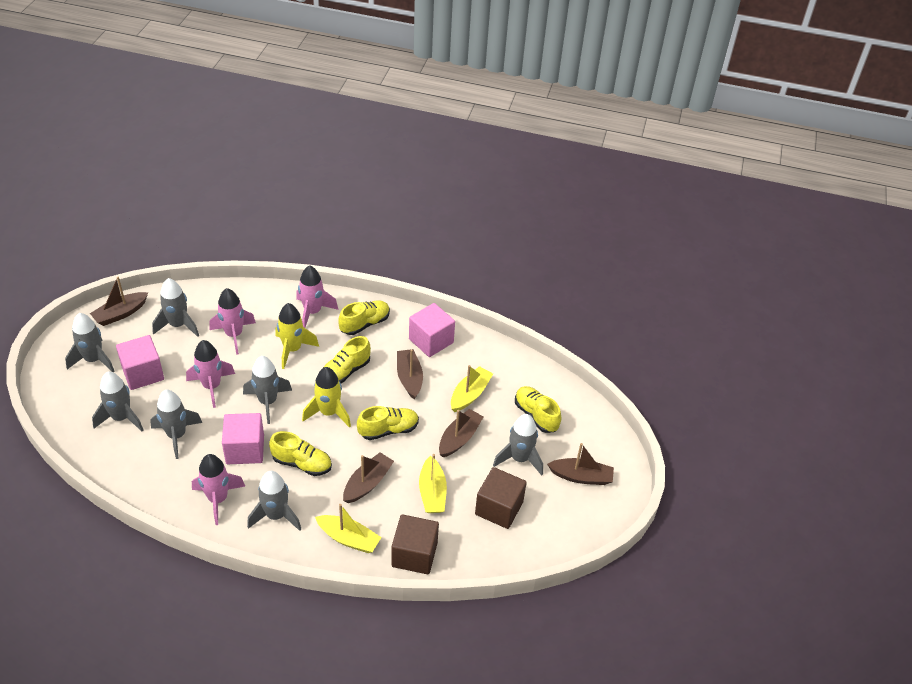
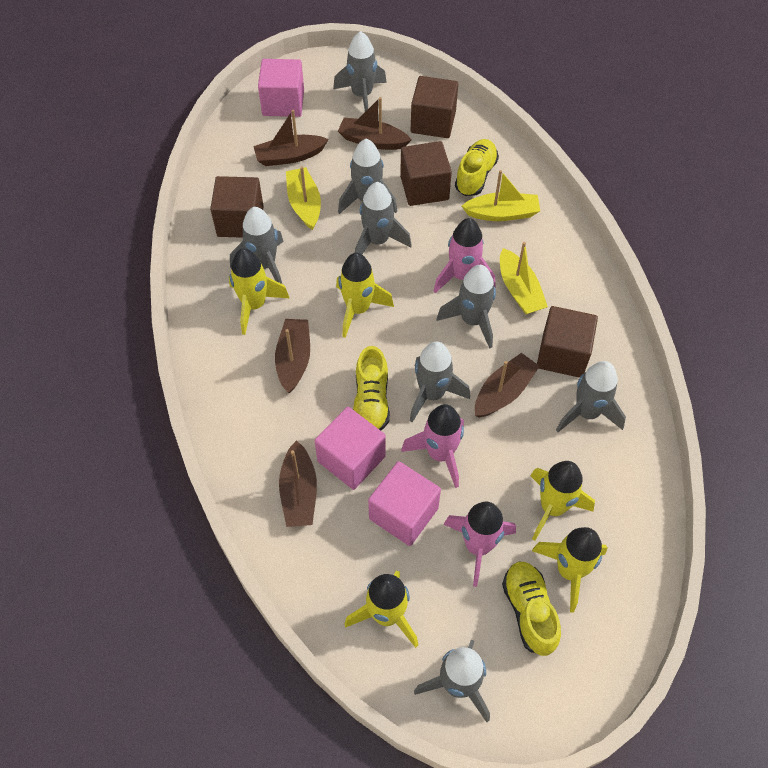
brown cube: 2 -> 4
grey rocket: 7 -> 8
pink rocket: 4 -> 3
yellow rocket: 2 -> 5
yellow shoe: 5 -> 3

